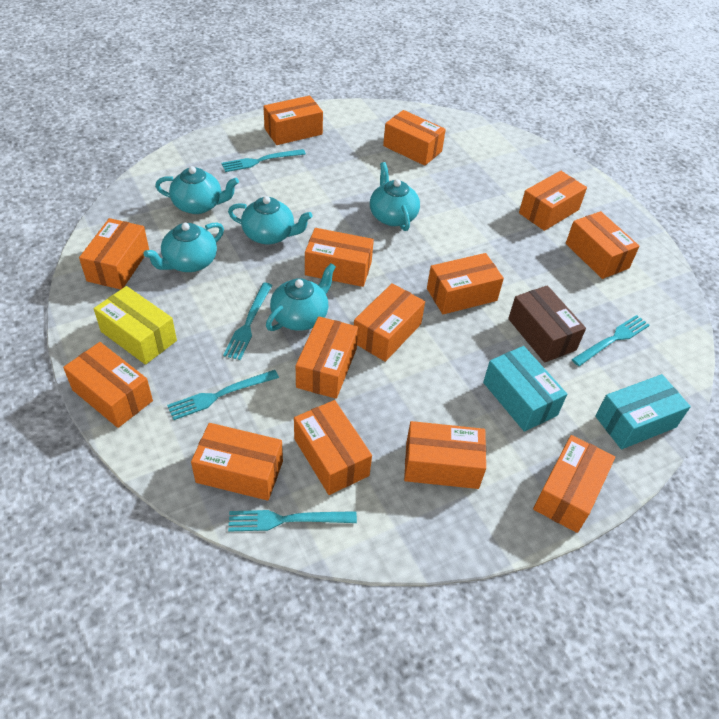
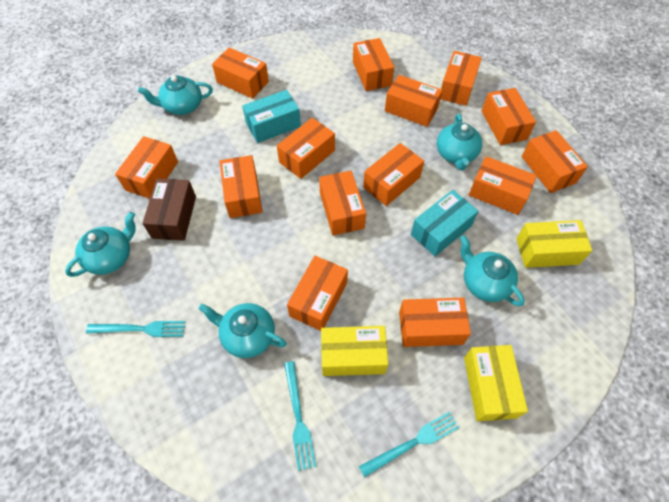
turquoise fork: 5 -> 3
yellow box: 1 -> 3

